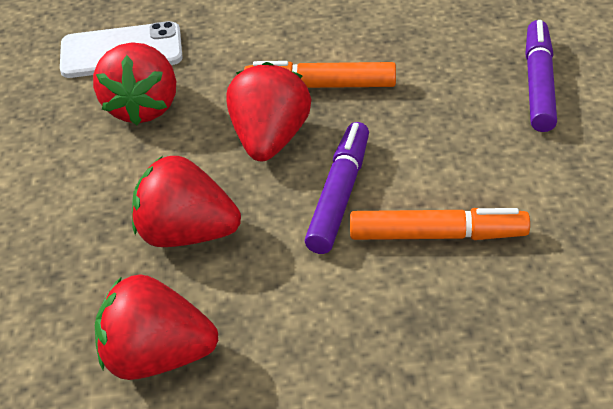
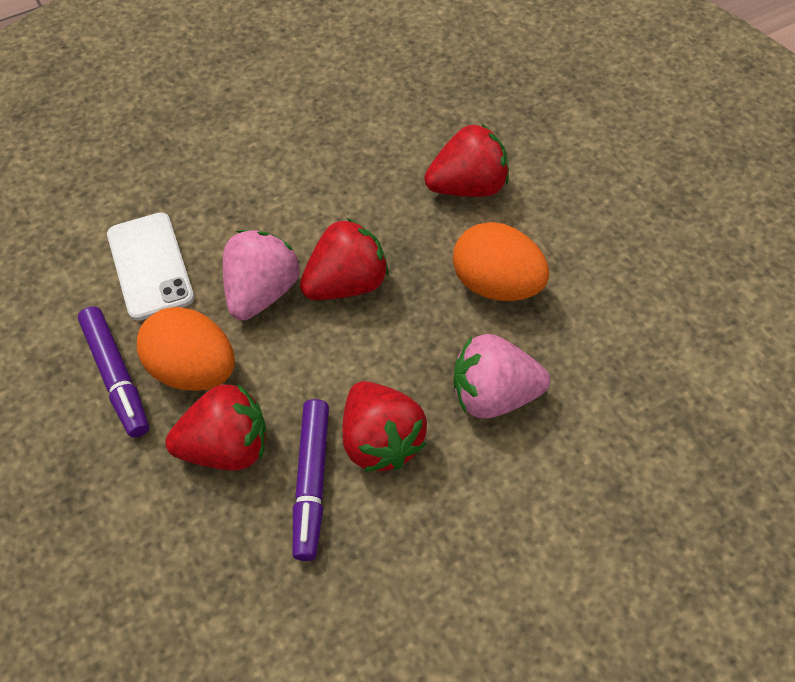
orange egg: 0 -> 2
orange marker: 2 -> 0
pink strawberry: 0 -> 2

